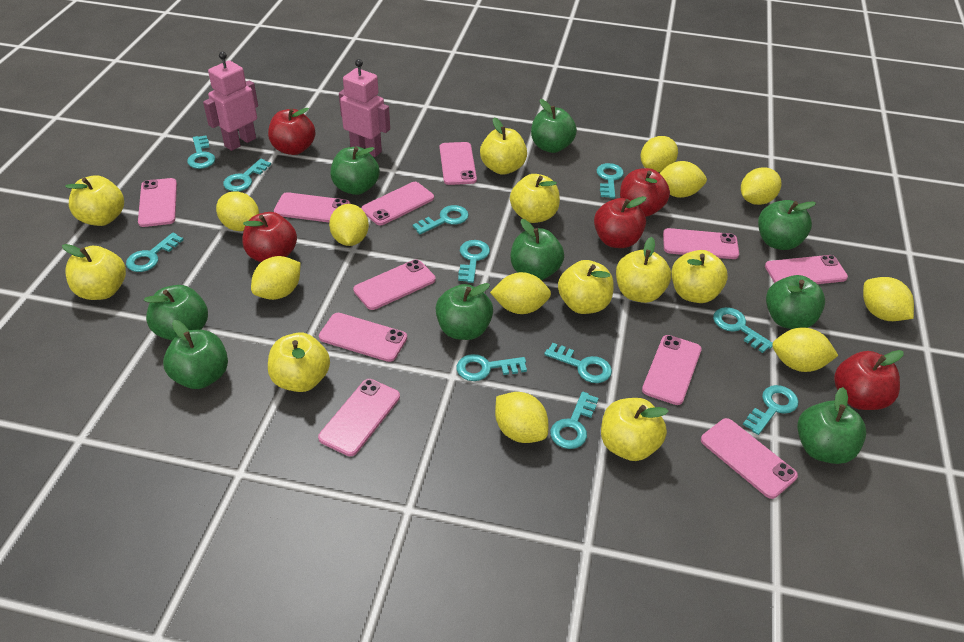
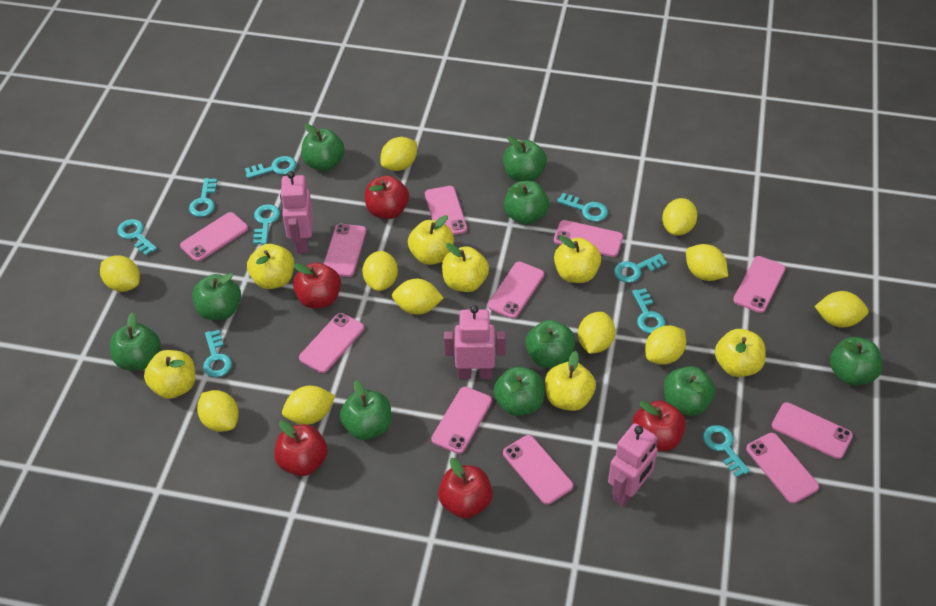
green apple: 9 -> 10
pink robot: 2 -> 3
turquoise key: 11 -> 9
yellow apple: 9 -> 7
yellow lemon: 10 -> 11

